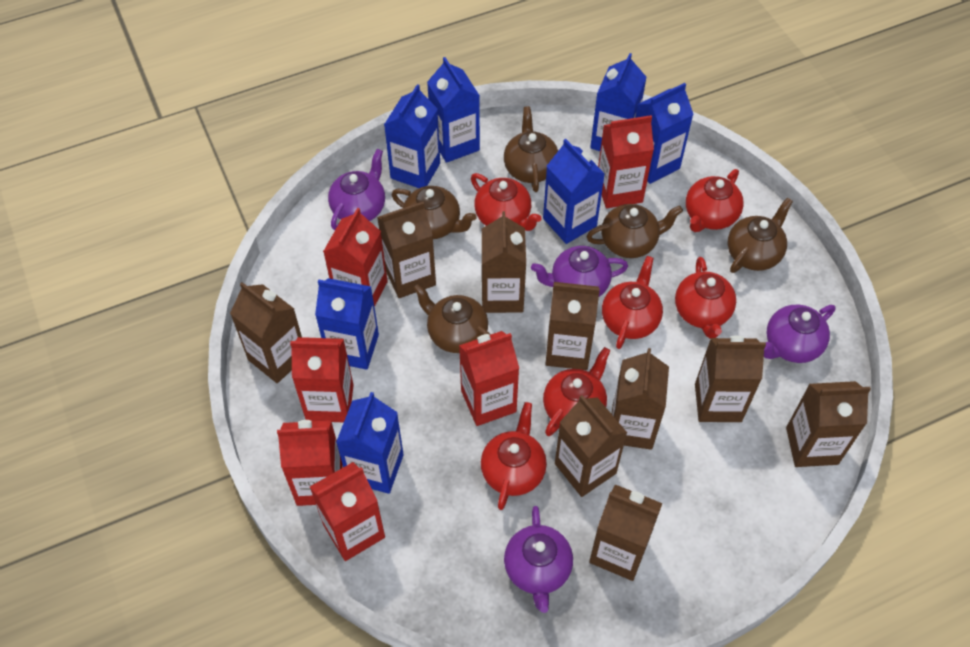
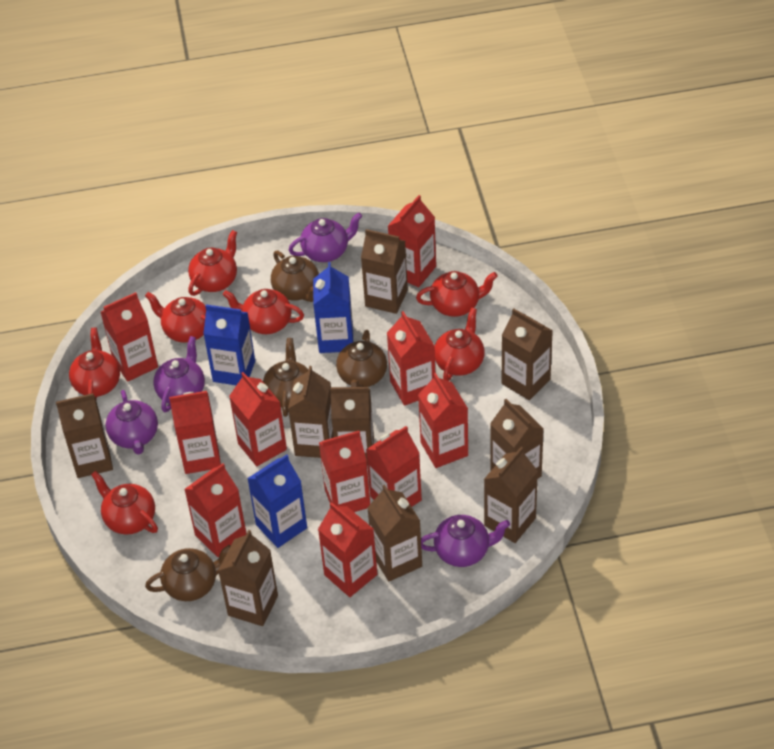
blue carton: 7 -> 3
brown teapot: 5 -> 4
red carton: 6 -> 10
red teapot: 6 -> 7

